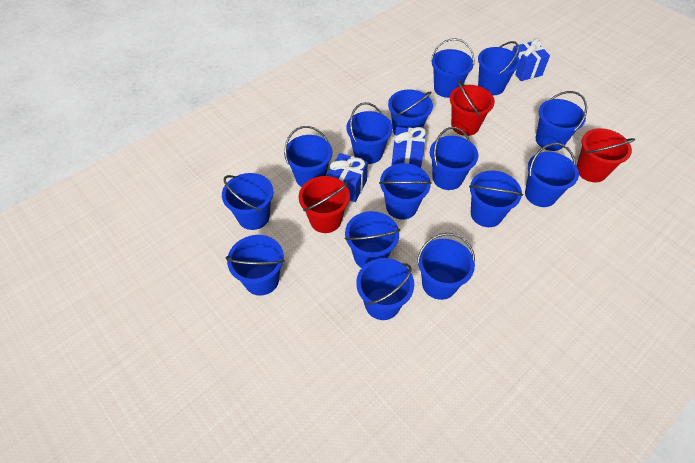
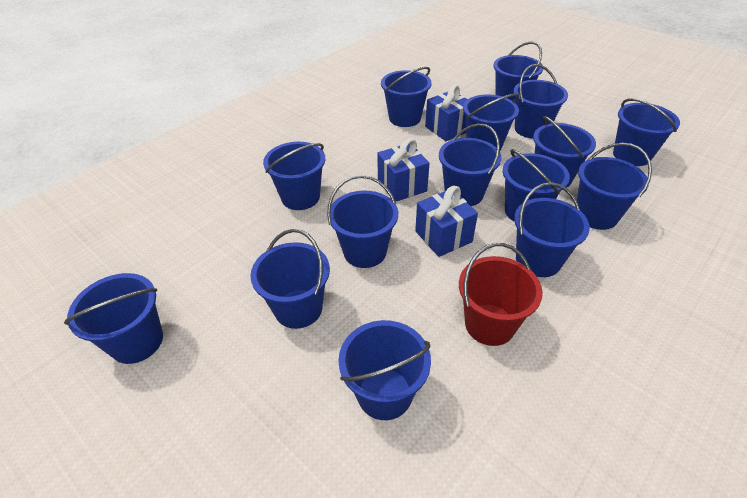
red bucket: 3 -> 1

